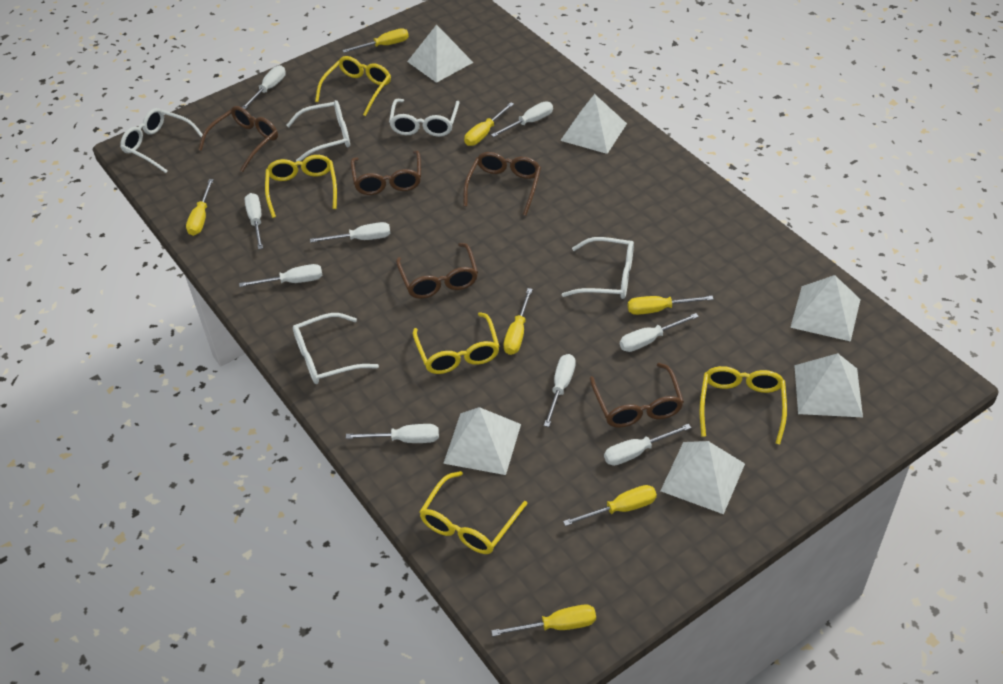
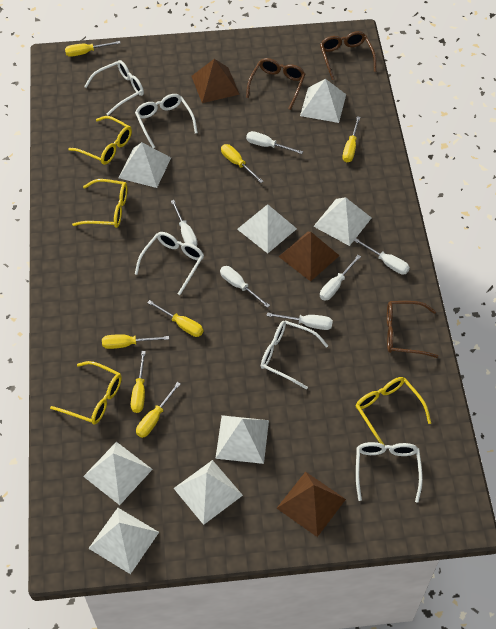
brown glasses: 5 -> 3
brown pyramid: 0 -> 3
white pyramid: 6 -> 8
white screwdriver: 9 -> 6
yellow glasses: 5 -> 4

